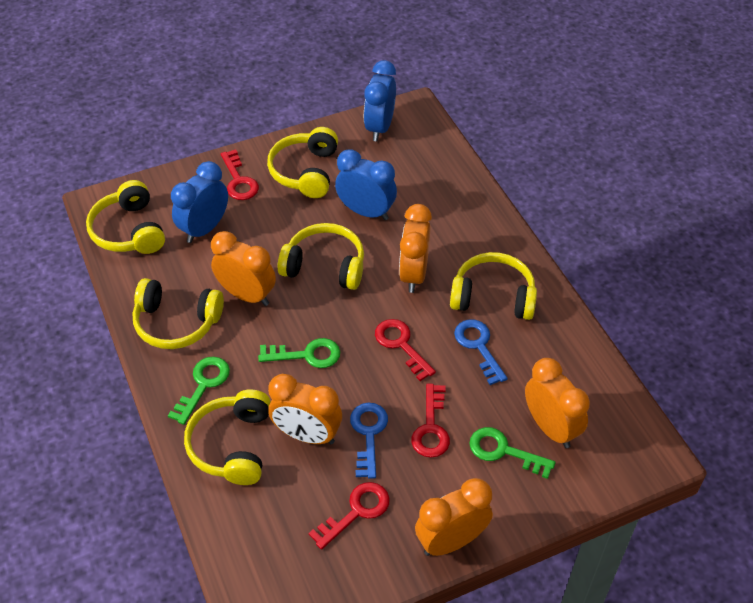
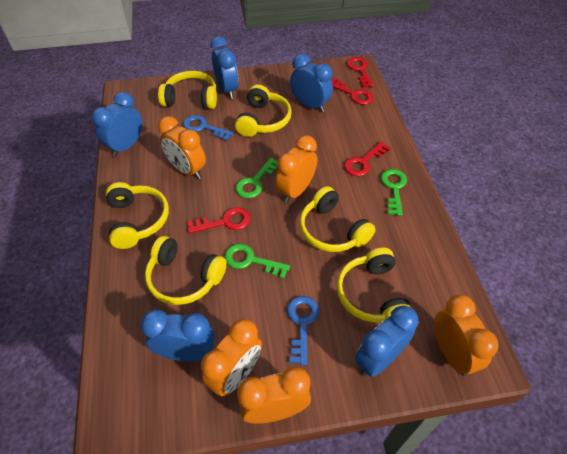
blue clock: 3 -> 5

